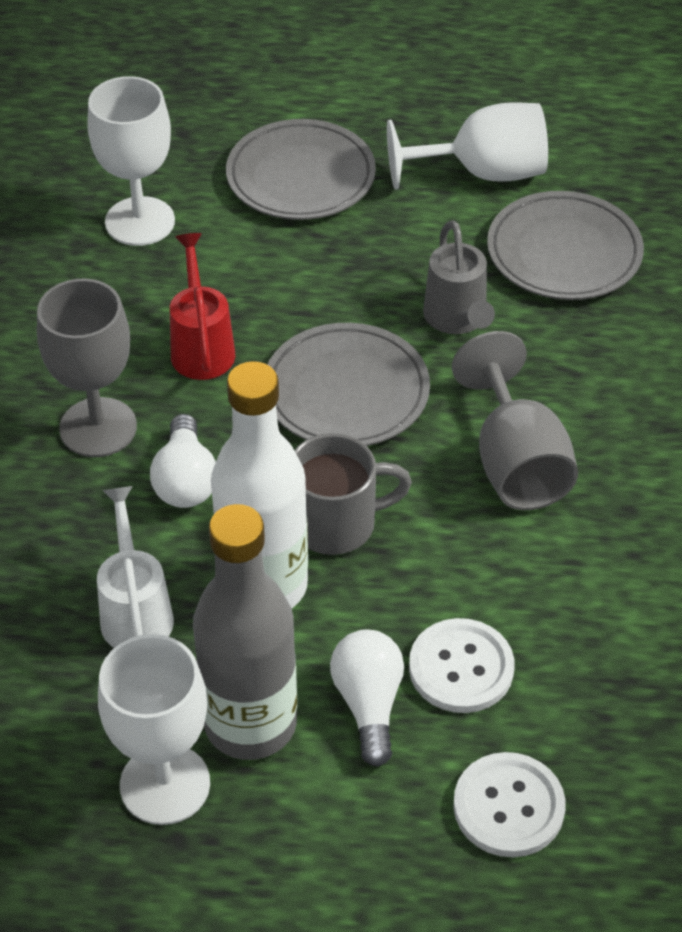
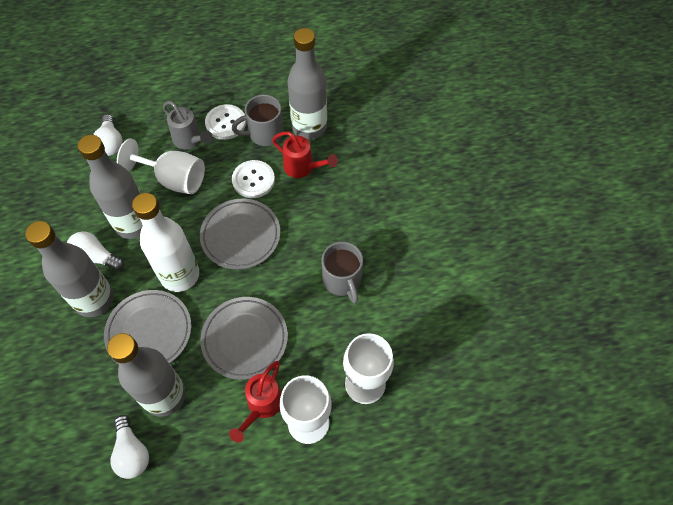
grey bottle: 1 -> 4
grey goblet: 2 -> 0
grey mug: 1 -> 2
red watering can: 1 -> 2
white light bulb: 2 -> 3
white watering can: 1 -> 0

